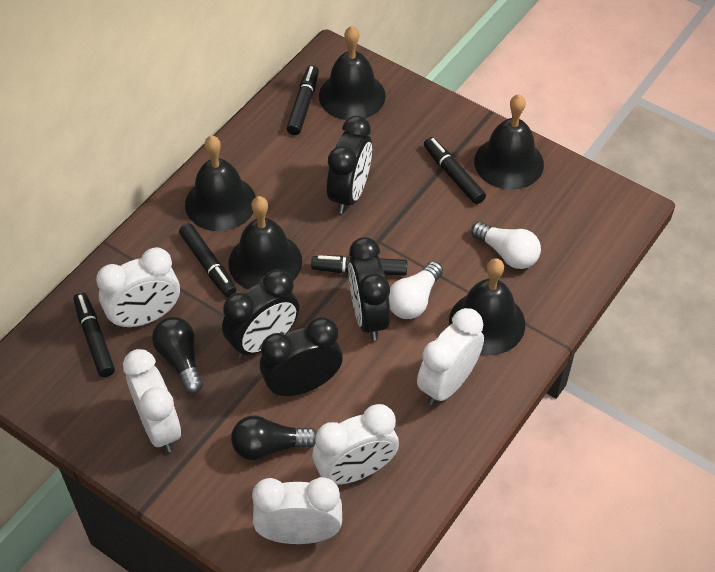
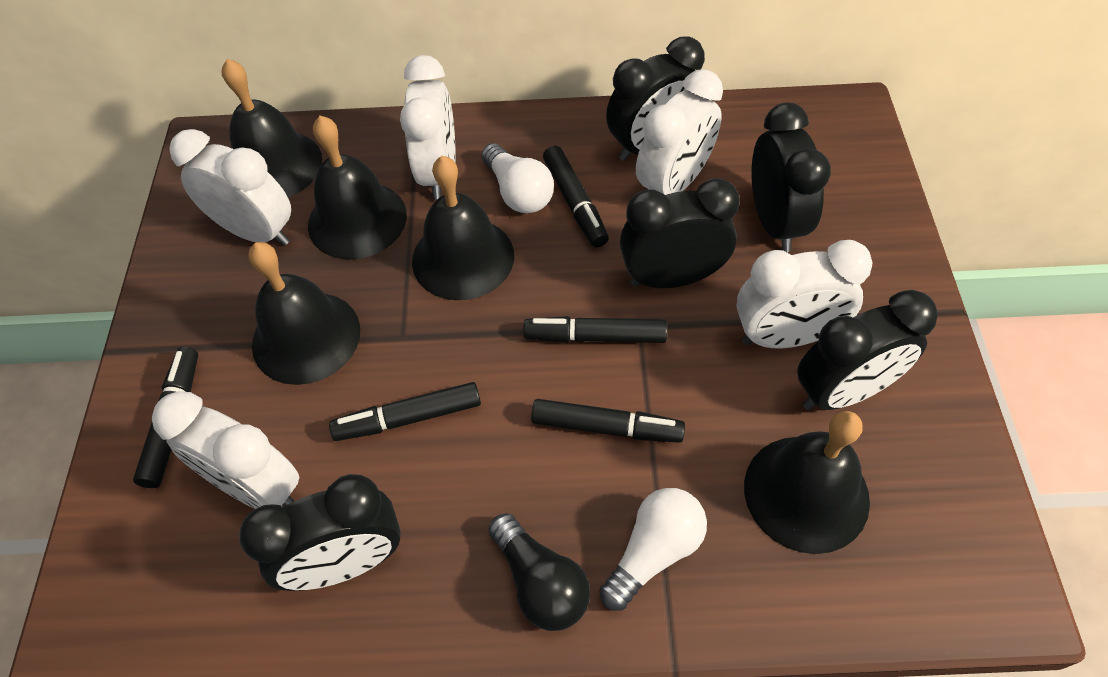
black clock: 4 -> 5
black light bulb: 2 -> 1

